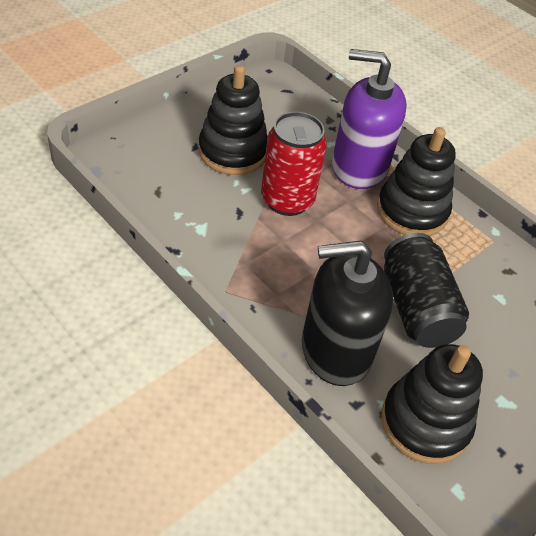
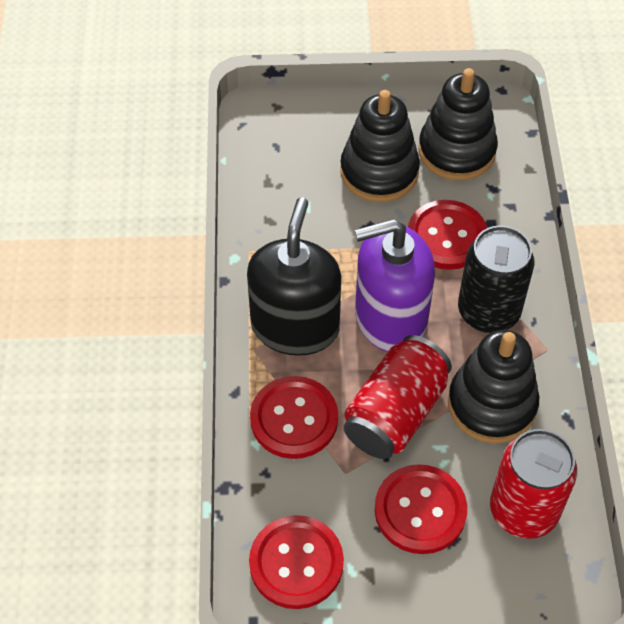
red button: 0 -> 4
red can: 1 -> 2

